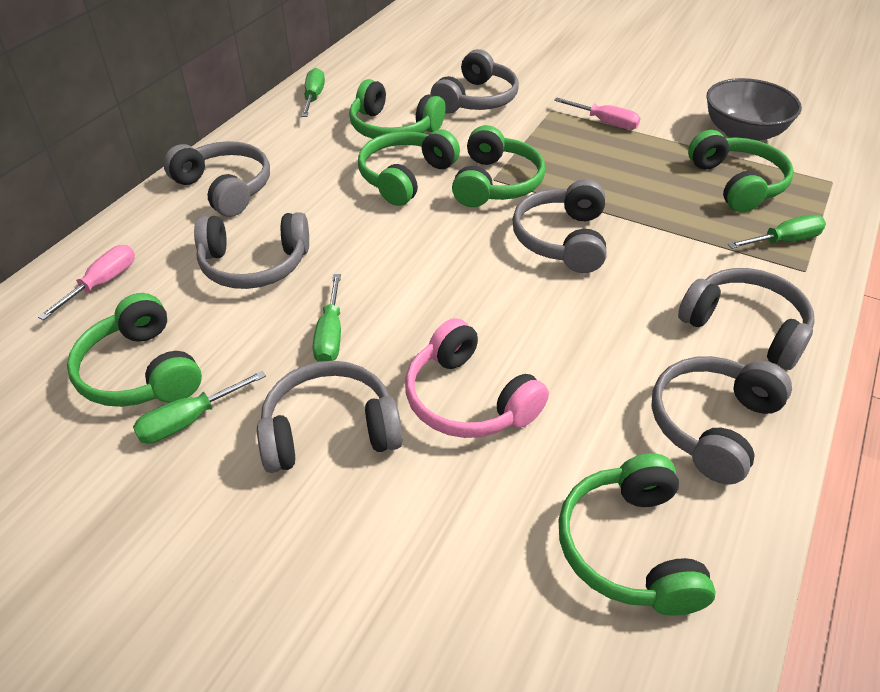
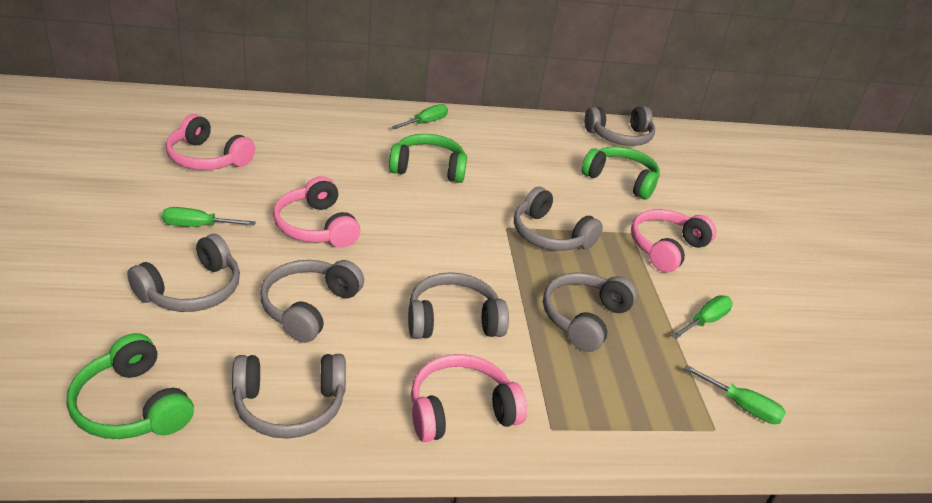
green headphones: 6 -> 3
grey bowl: 1 -> 0
pink headphones: 1 -> 4
pink screwdriver: 2 -> 0

